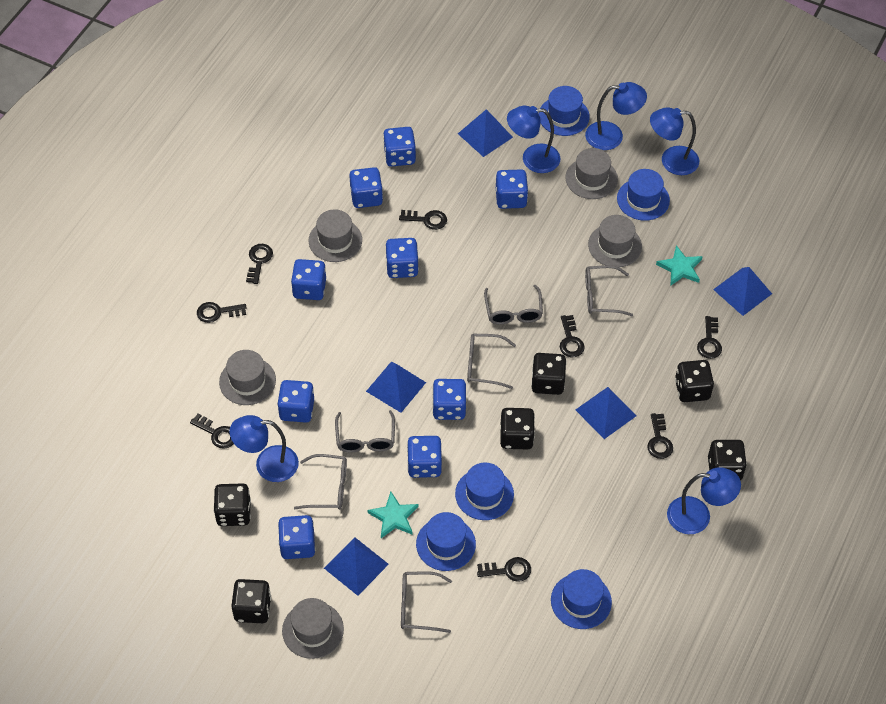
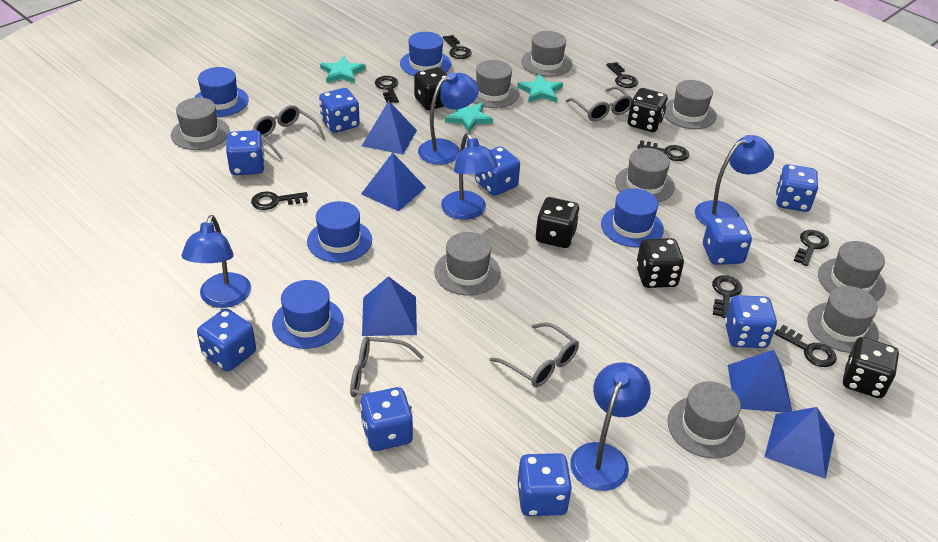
black dice: 6 -> 5
grey glasses: 6 -> 4
grey hat: 5 -> 9
turquoise star: 2 -> 3

